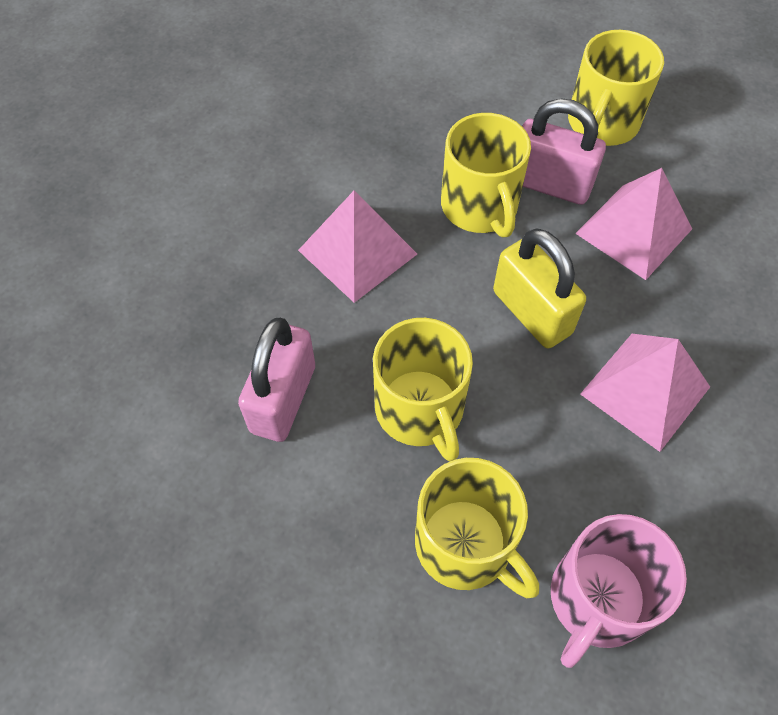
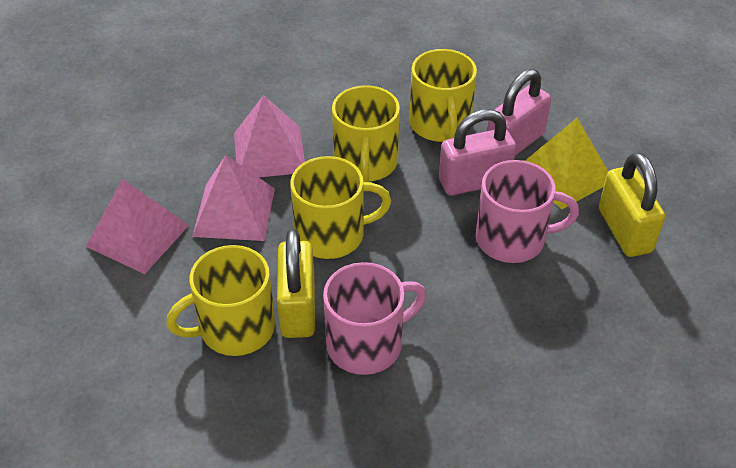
pink mug: 1 -> 2
yellow padlock: 1 -> 2
yellow pyramid: 0 -> 1

